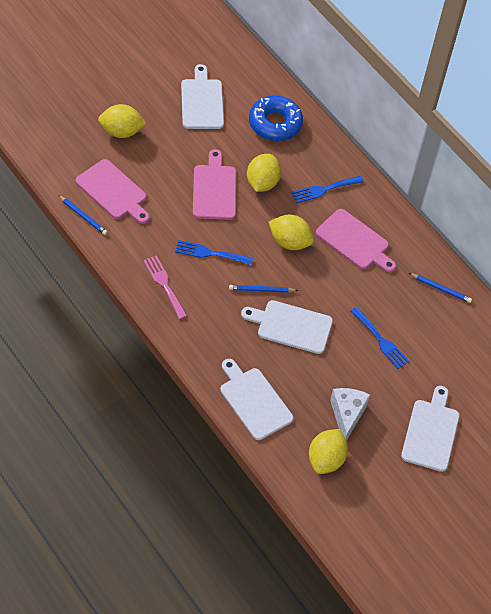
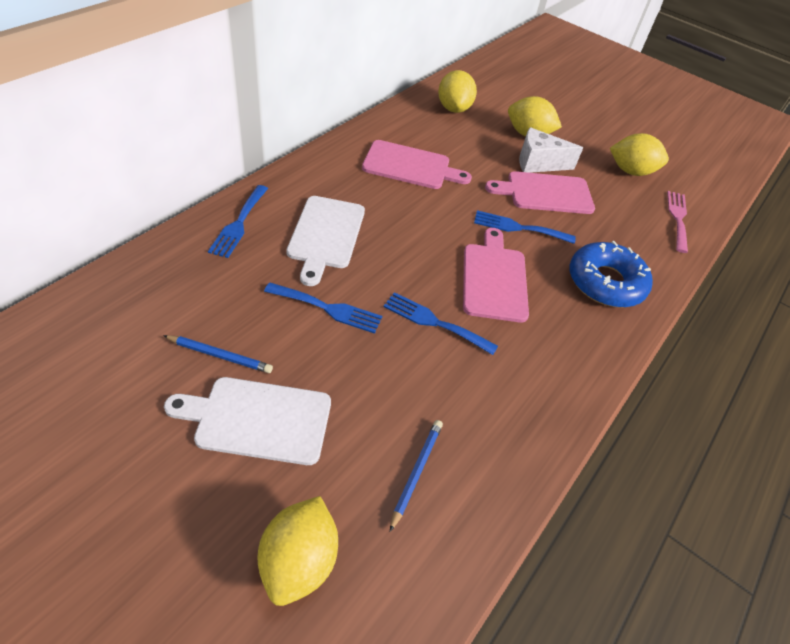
blue fork: 3 -> 4
blue pencil: 3 -> 2
white cutting board: 4 -> 2

